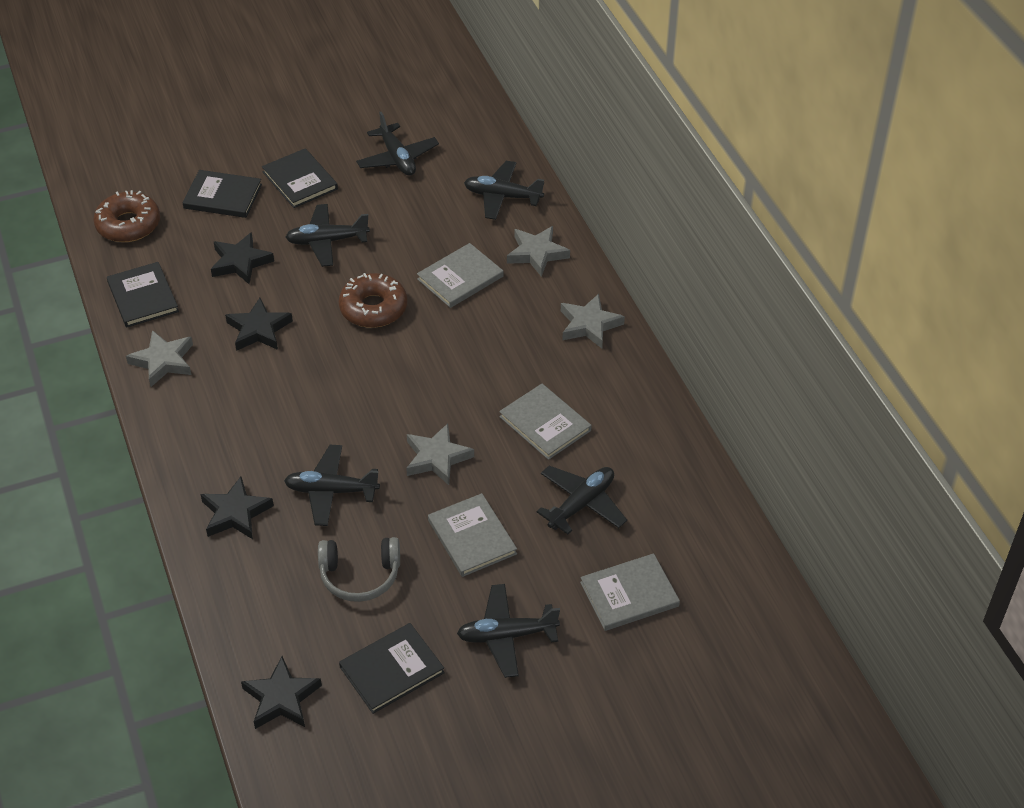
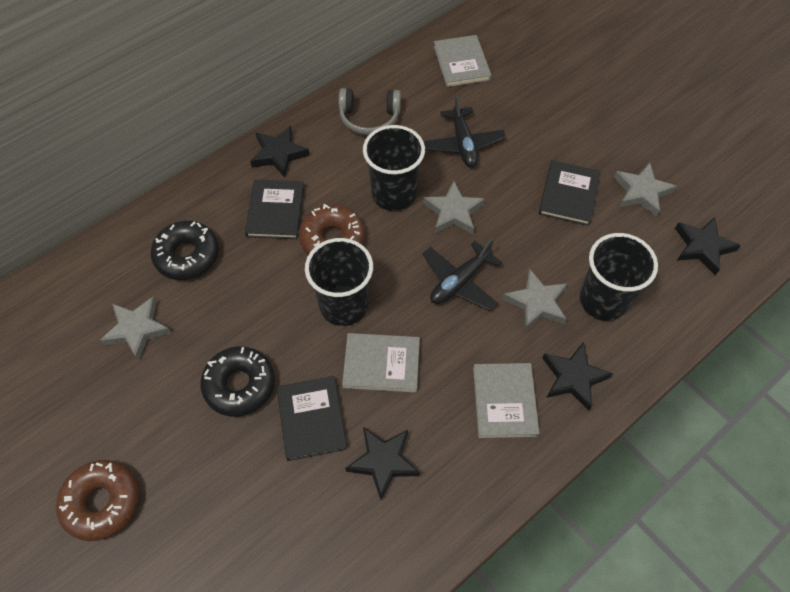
black book: 4 -> 3
black cup: 0 -> 3
black donut: 0 -> 2
black plane: 6 -> 2
grey book: 4 -> 3

